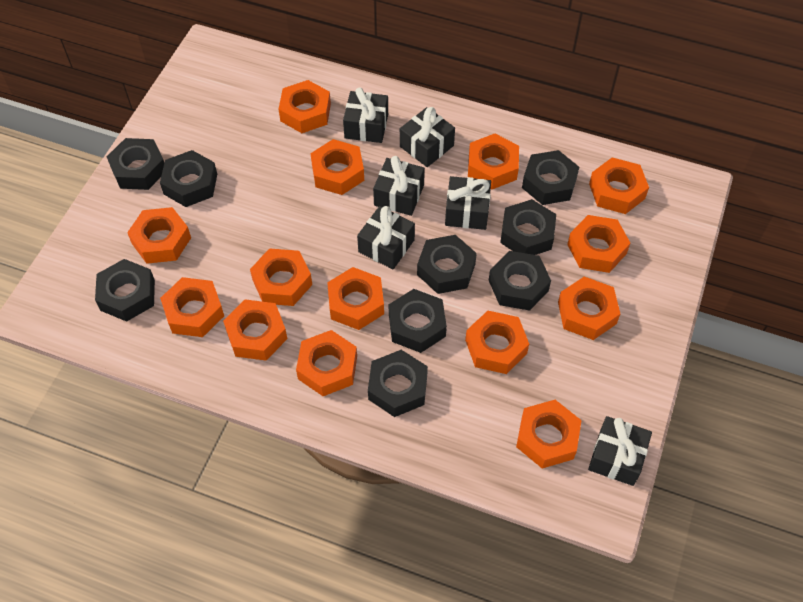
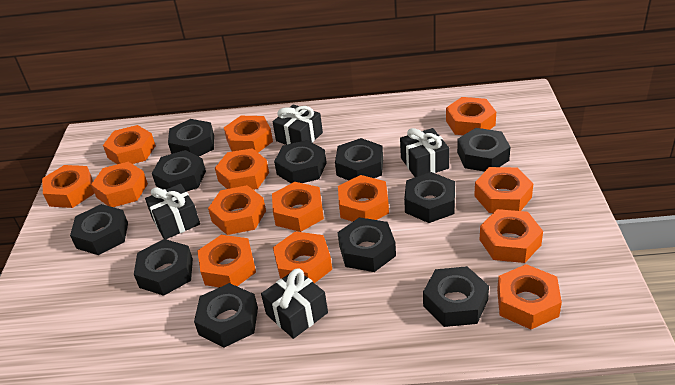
black gift: 6 -> 4
black nut: 9 -> 11

